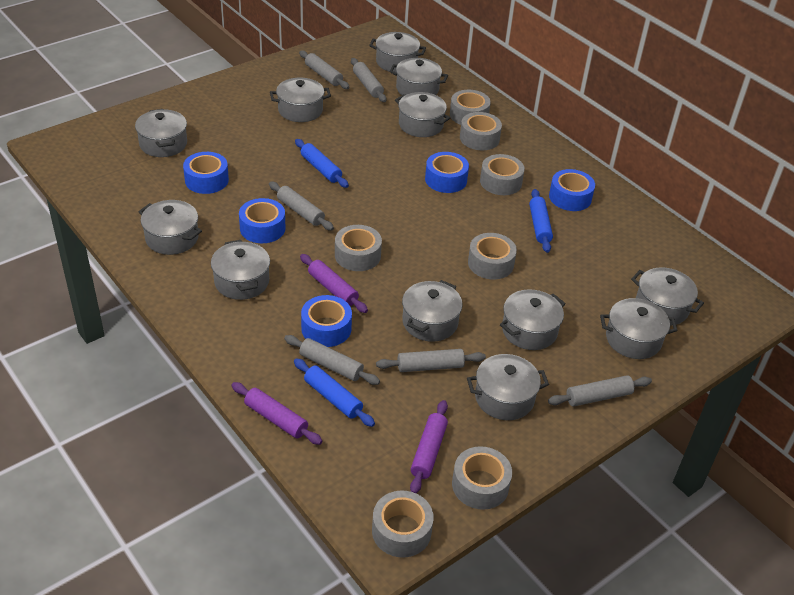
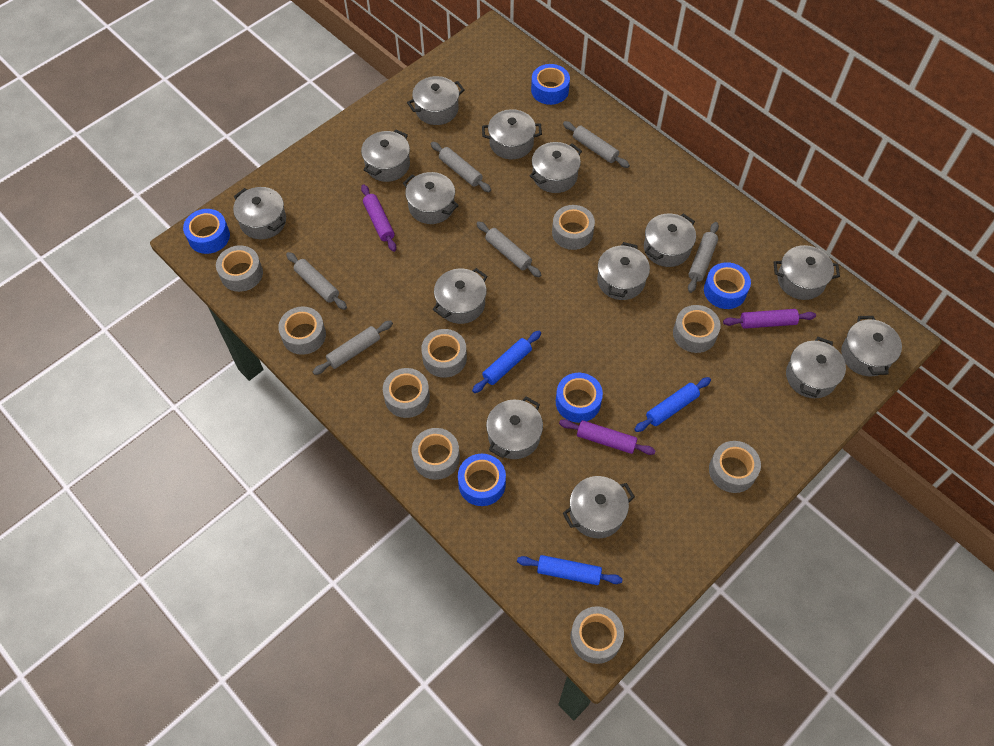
grey pot: 12 -> 14
grey tape: 7 -> 9

